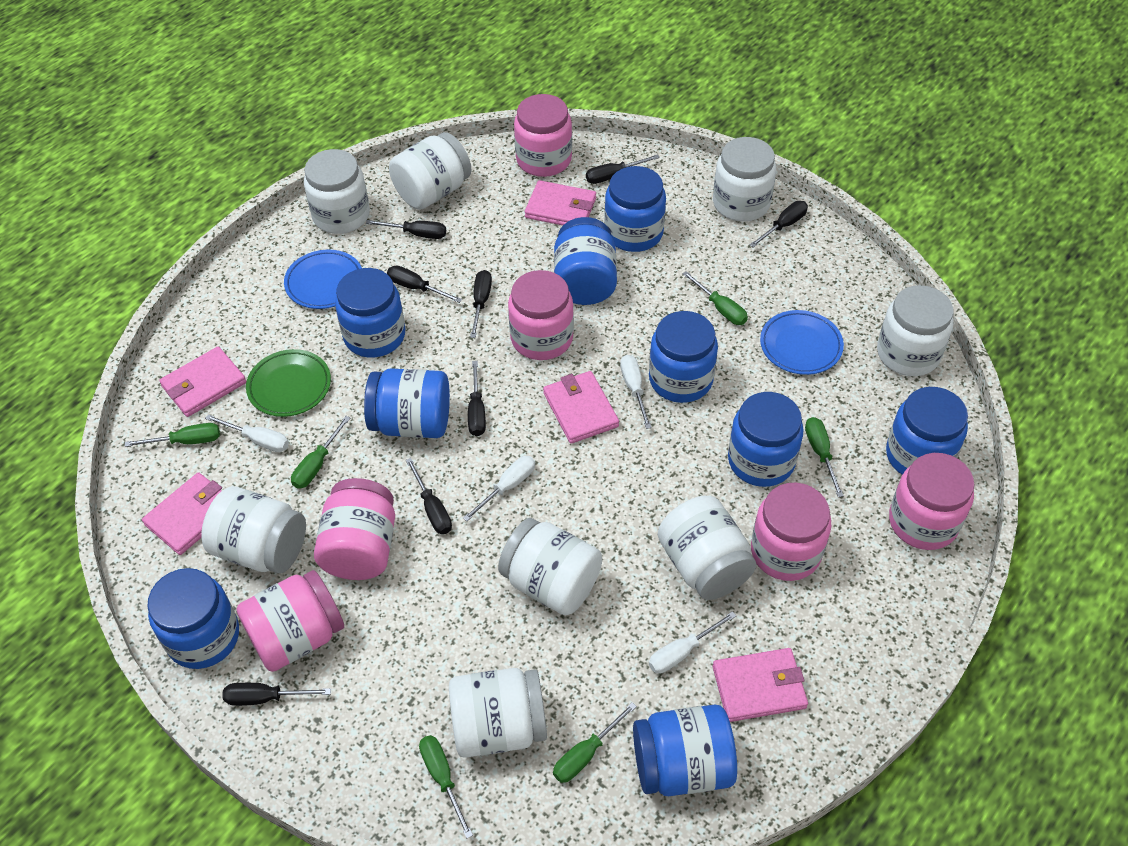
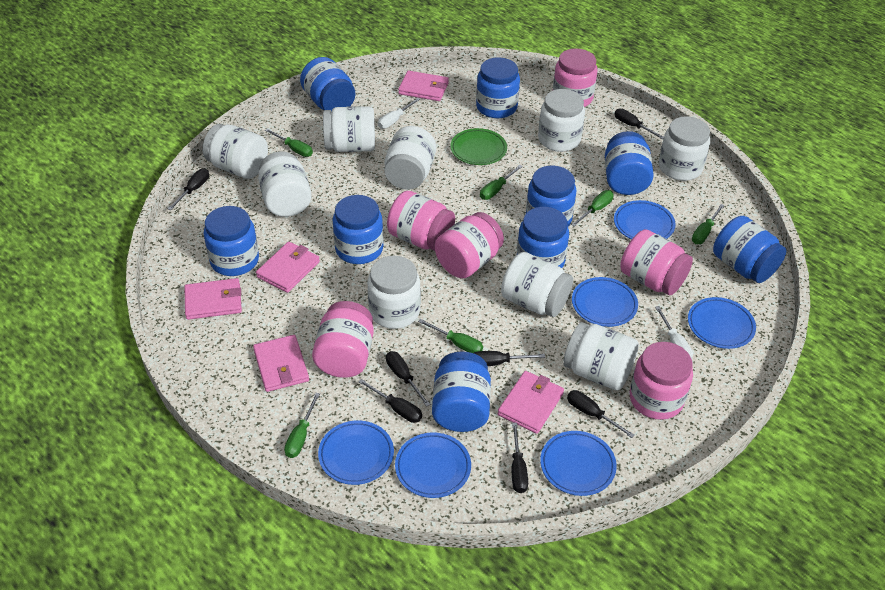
black screwdriver: 8 -> 7
blue plate: 2 -> 6
white jar: 8 -> 9
white screwdriver: 4 -> 2

